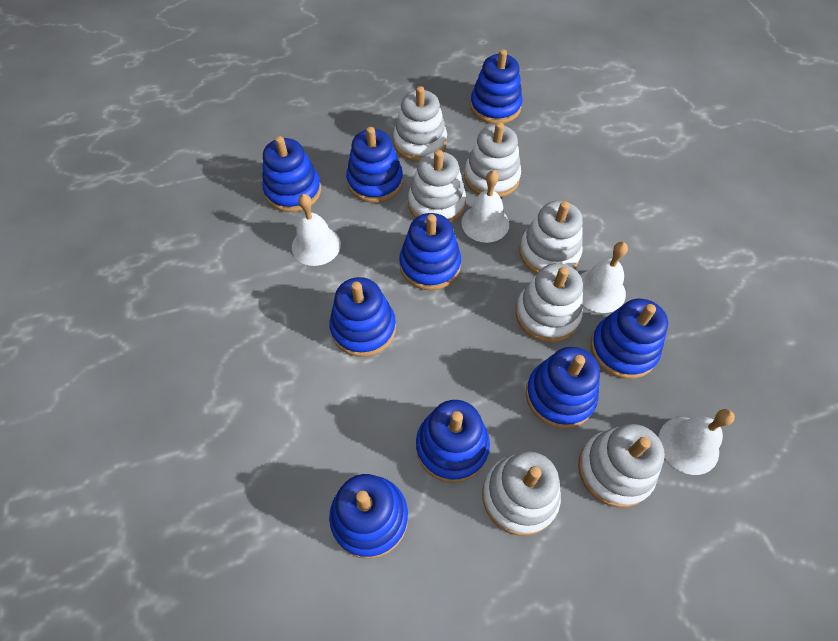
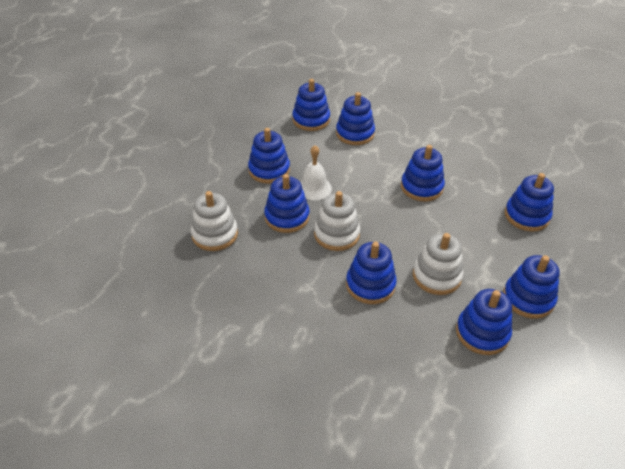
white bell: 4 -> 1
white stacking toy: 7 -> 3

